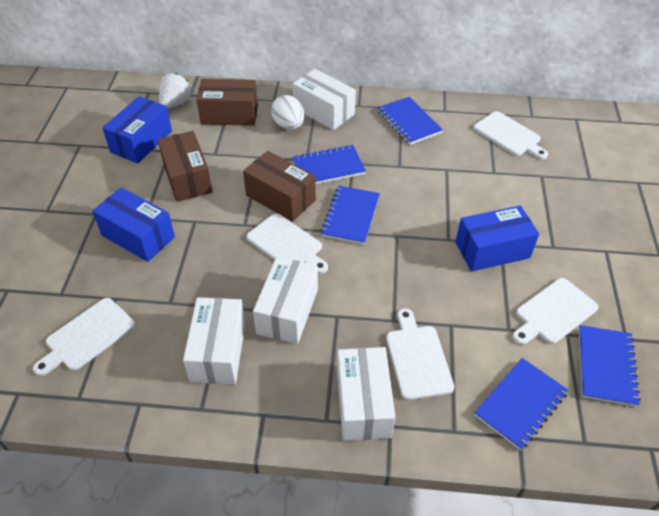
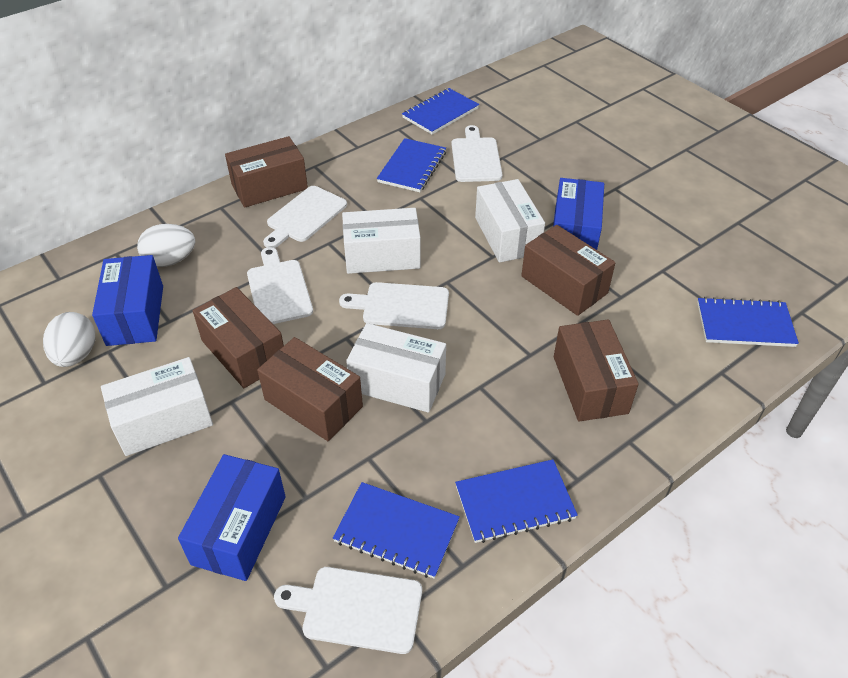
brown box: 3 -> 5
white egg: 1 -> 2
white strawberry: 1 -> 0

